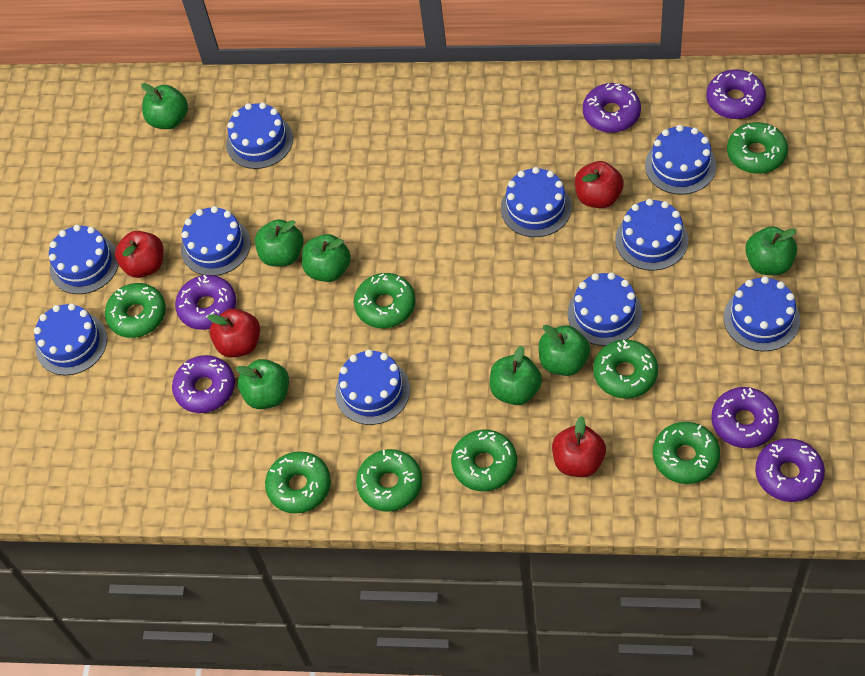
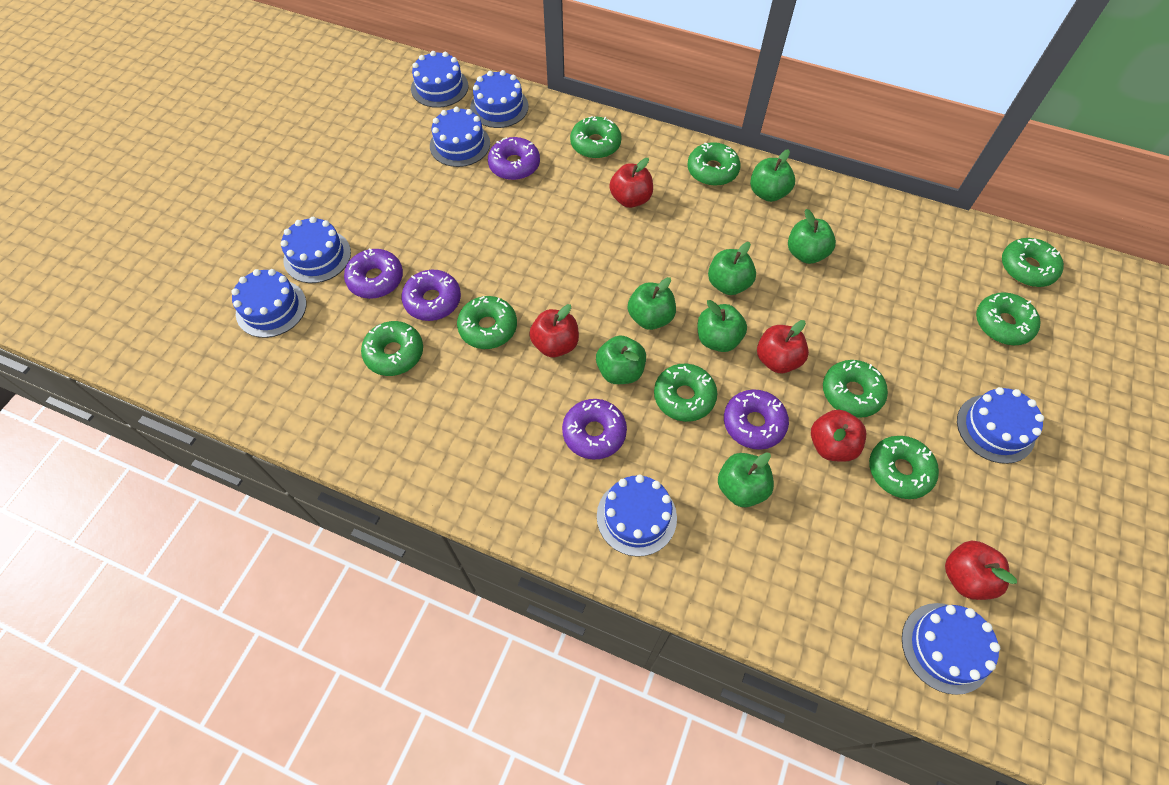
blue cake: 10 -> 8
green donut: 8 -> 9
purple donut: 6 -> 5
red apple: 4 -> 5

